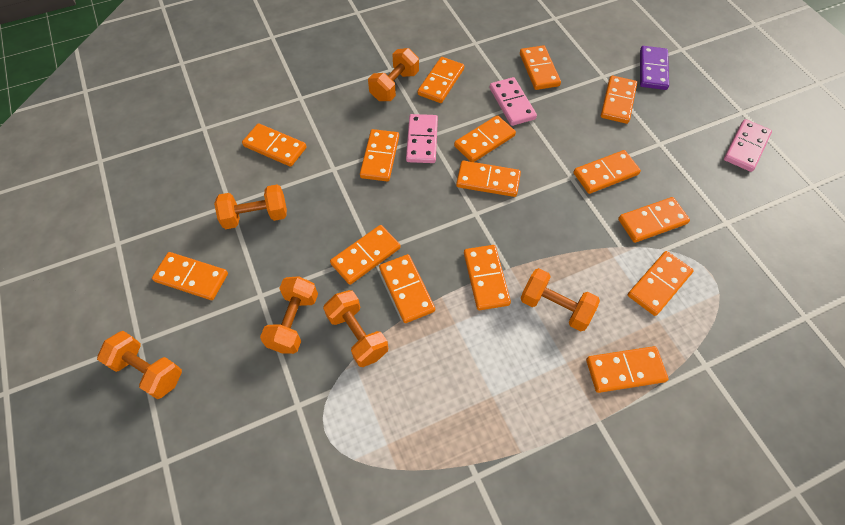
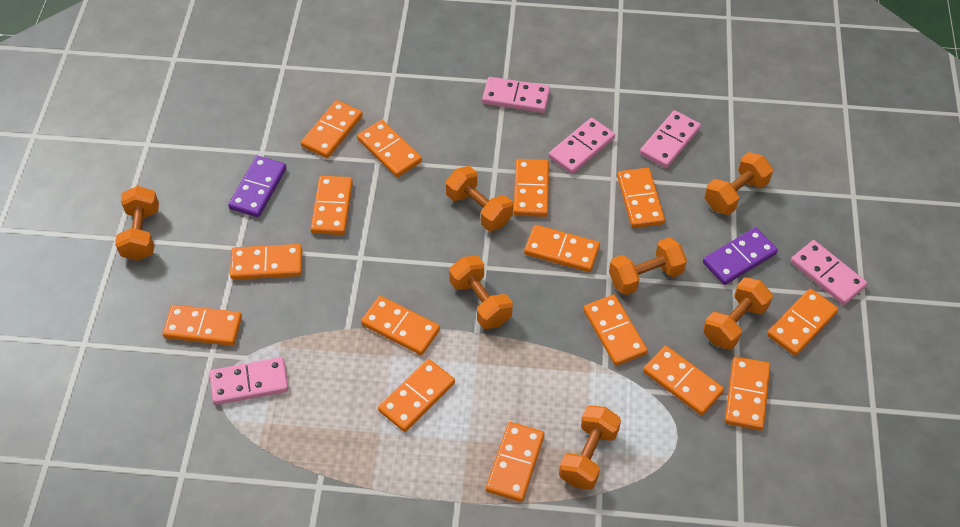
orange dumbbell: 6 -> 7
pink domino: 3 -> 5
purple domino: 1 -> 2

